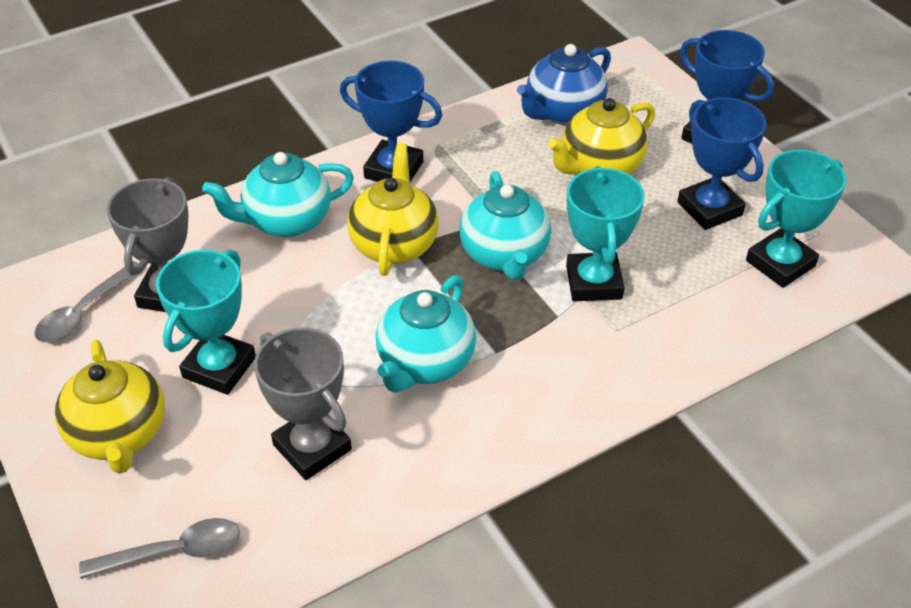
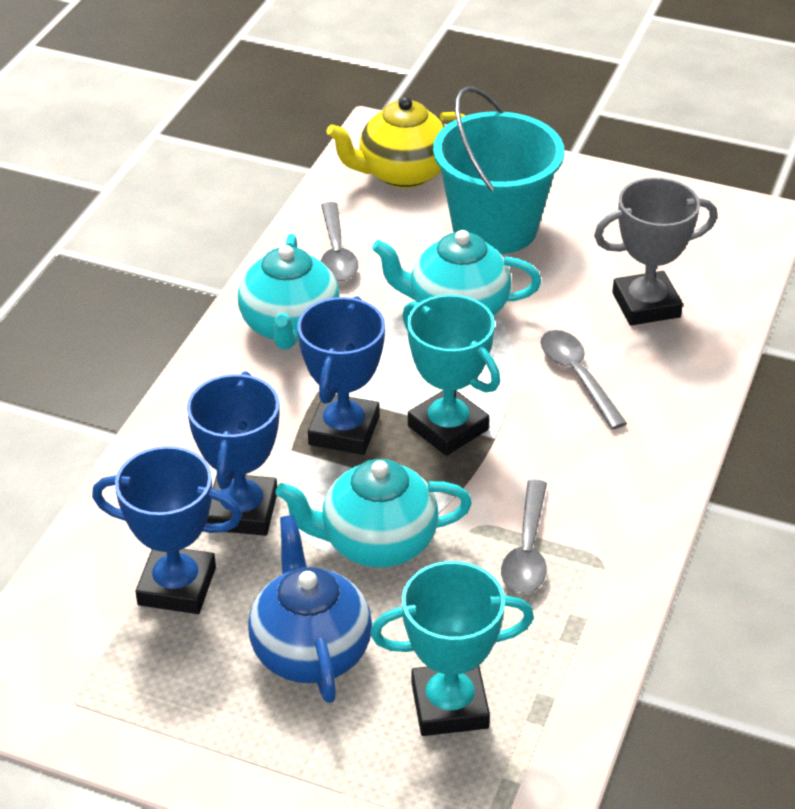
grey spoon: 2 -> 3
grey trophy: 2 -> 1
turquoise bucket: 0 -> 1
turquoise trophy: 3 -> 2
yellow teapot: 3 -> 1

